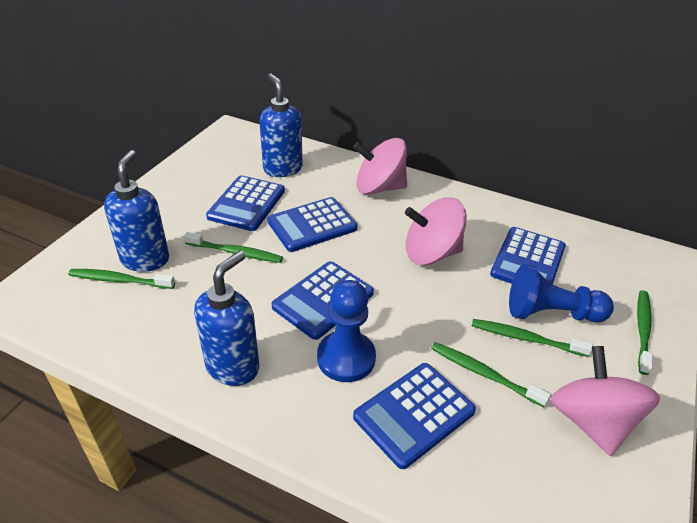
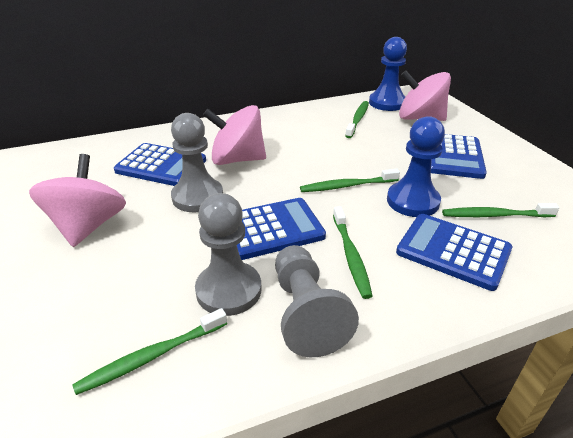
blue calculator: 5 -> 4
blue soap dispenser: 3 -> 0
grey pawn: 0 -> 3

